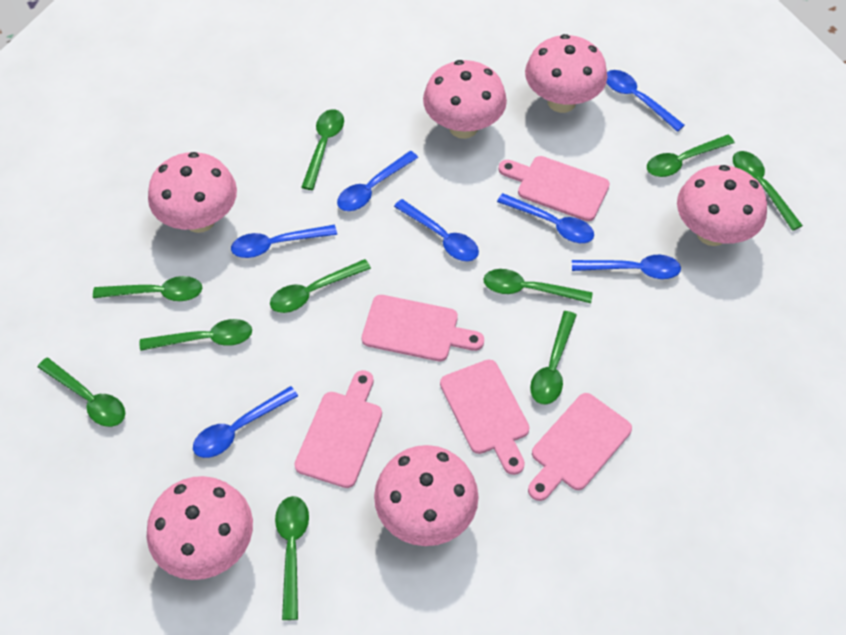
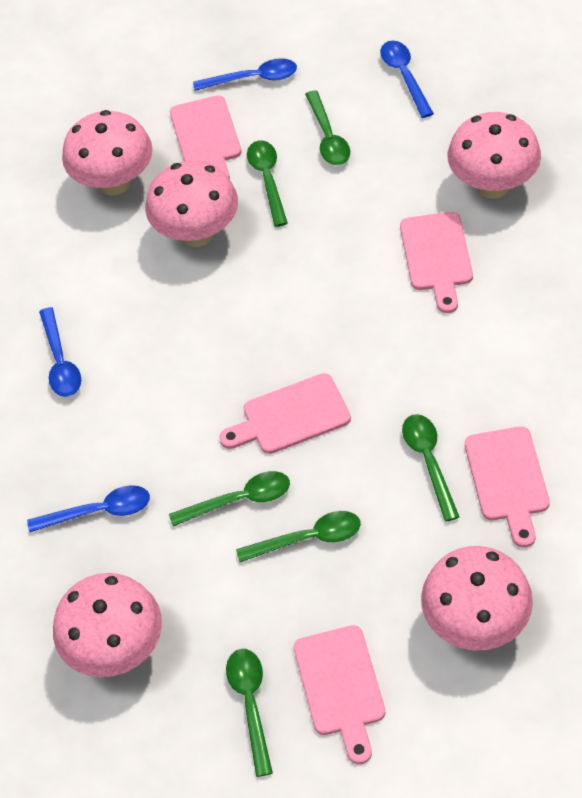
blue spoon: 7 -> 4
green spoon: 10 -> 6
pink mushroom: 6 -> 5

